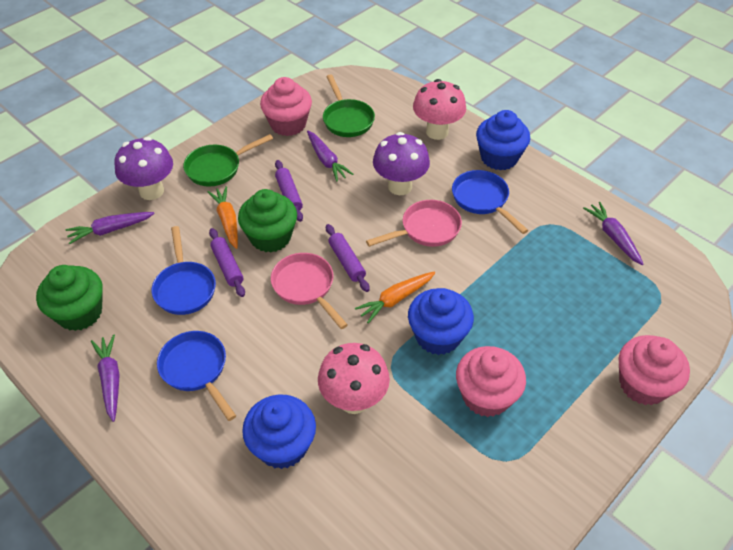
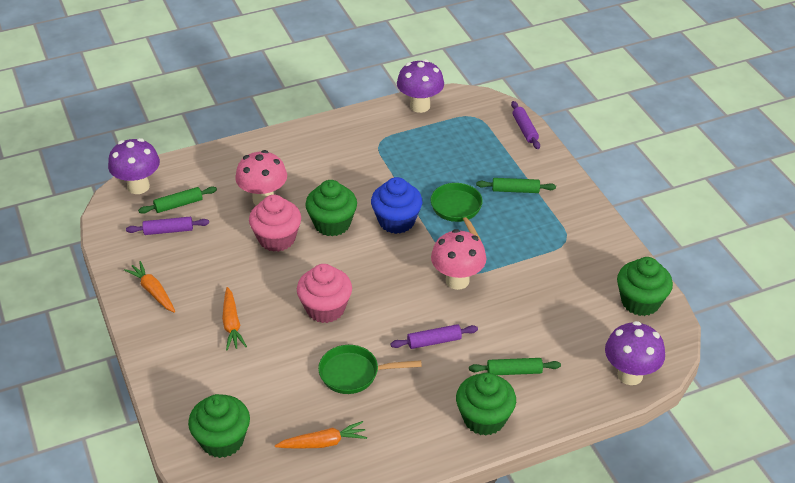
blue cupcake: 3 -> 1
blue pan: 3 -> 0
green cupcake: 2 -> 4
green rolling pin: 0 -> 3
orange carrot: 2 -> 3
pink cupcake: 3 -> 2
pink pan: 2 -> 0
purple carrot: 4 -> 0
purple mushroom: 2 -> 3

